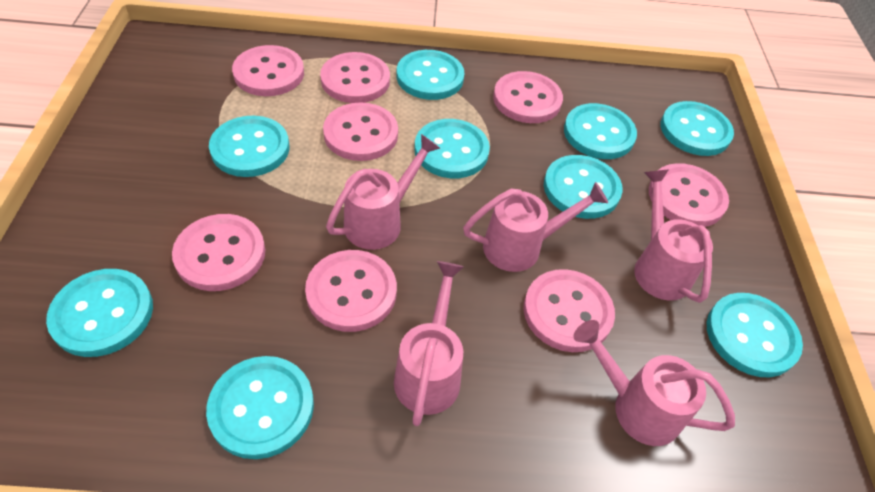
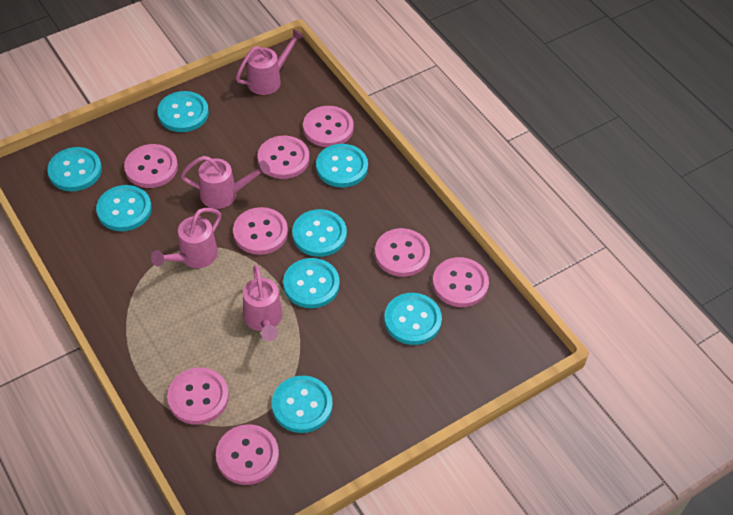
pink watering can: 5 -> 4
turquoise button: 9 -> 8

